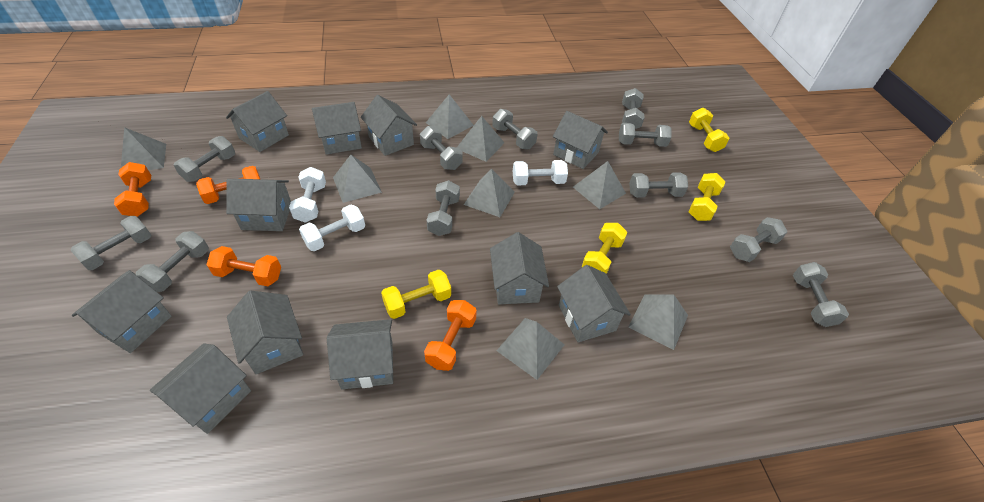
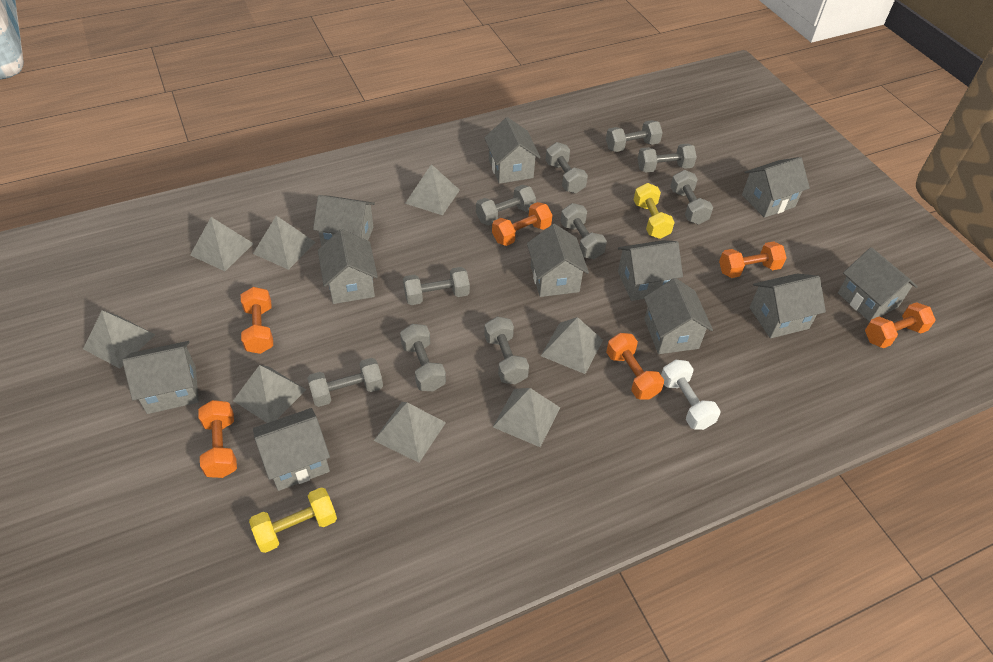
grey dumbbell: 11 -> 10
orange dumbbell: 4 -> 6
white dumbbell: 3 -> 1
yellow dumbbell: 4 -> 2

